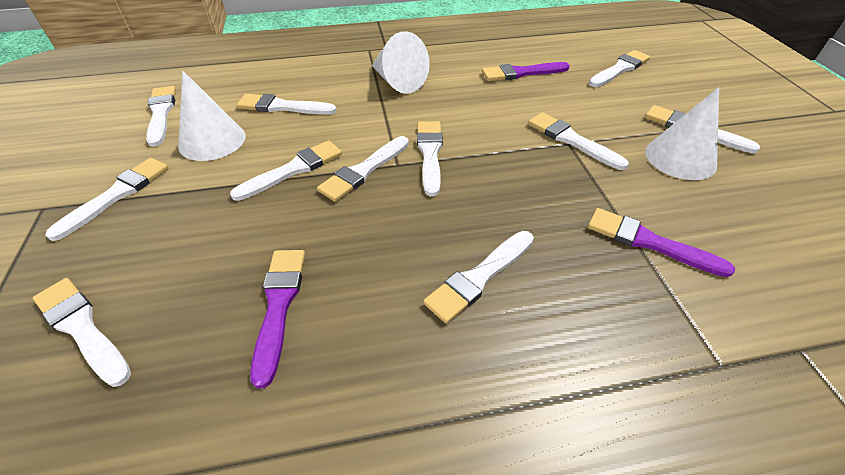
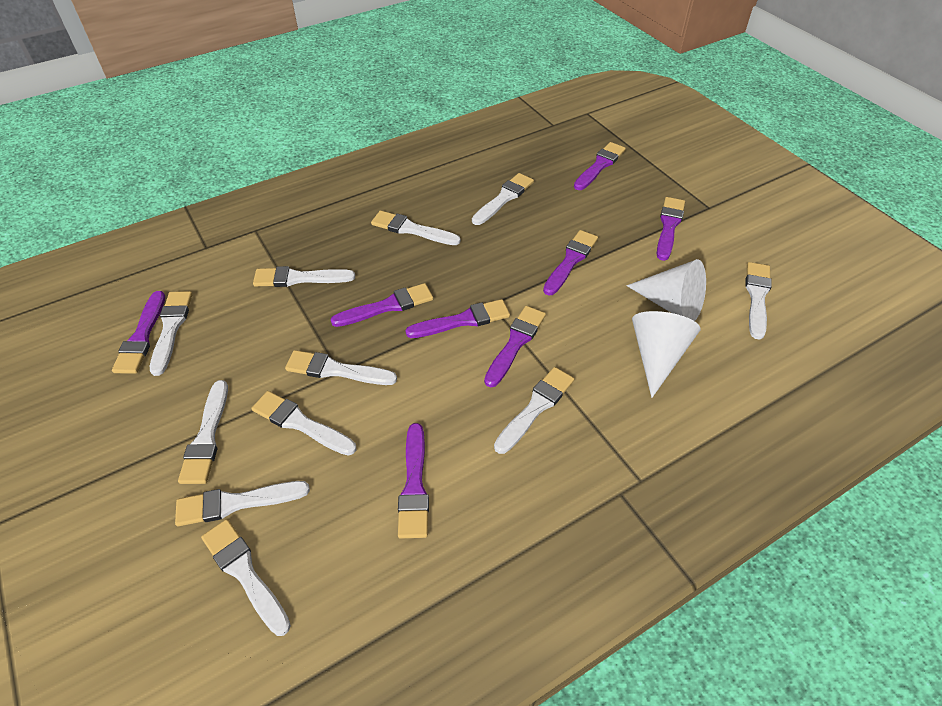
purple brush: 3 -> 8
white cone: 3 -> 2

